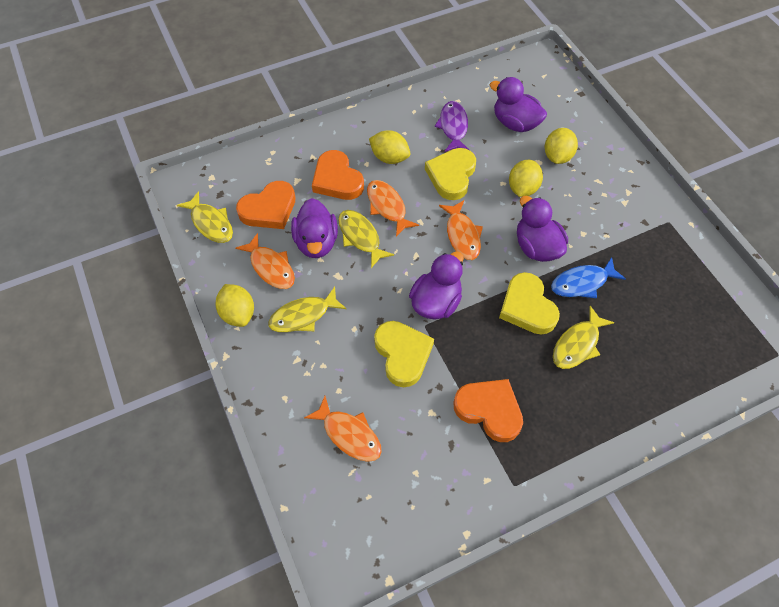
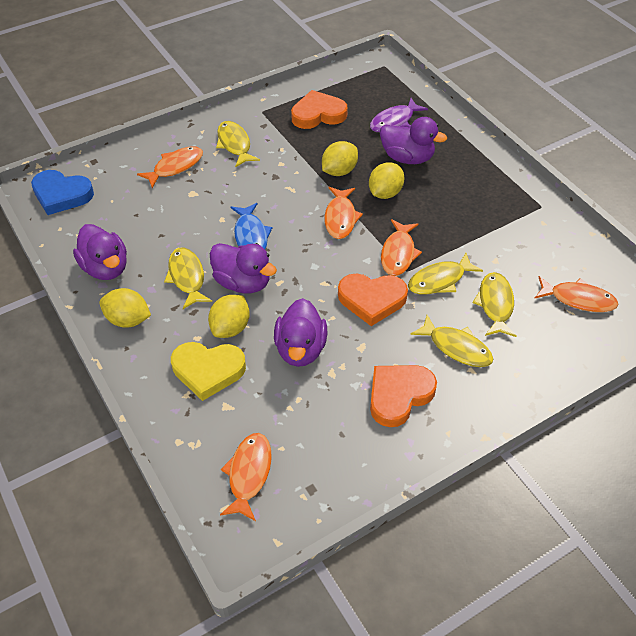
blue heart: 0 -> 1
orange fish: 4 -> 5
yellow fish: 4 -> 5
yellow heart: 3 -> 1

